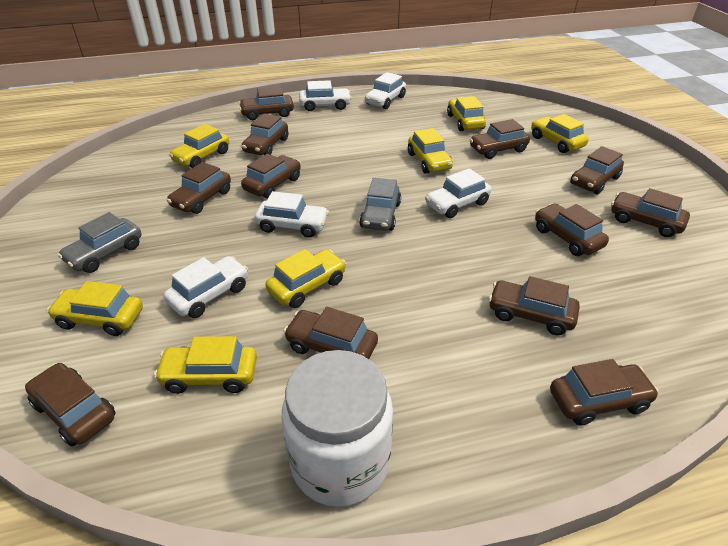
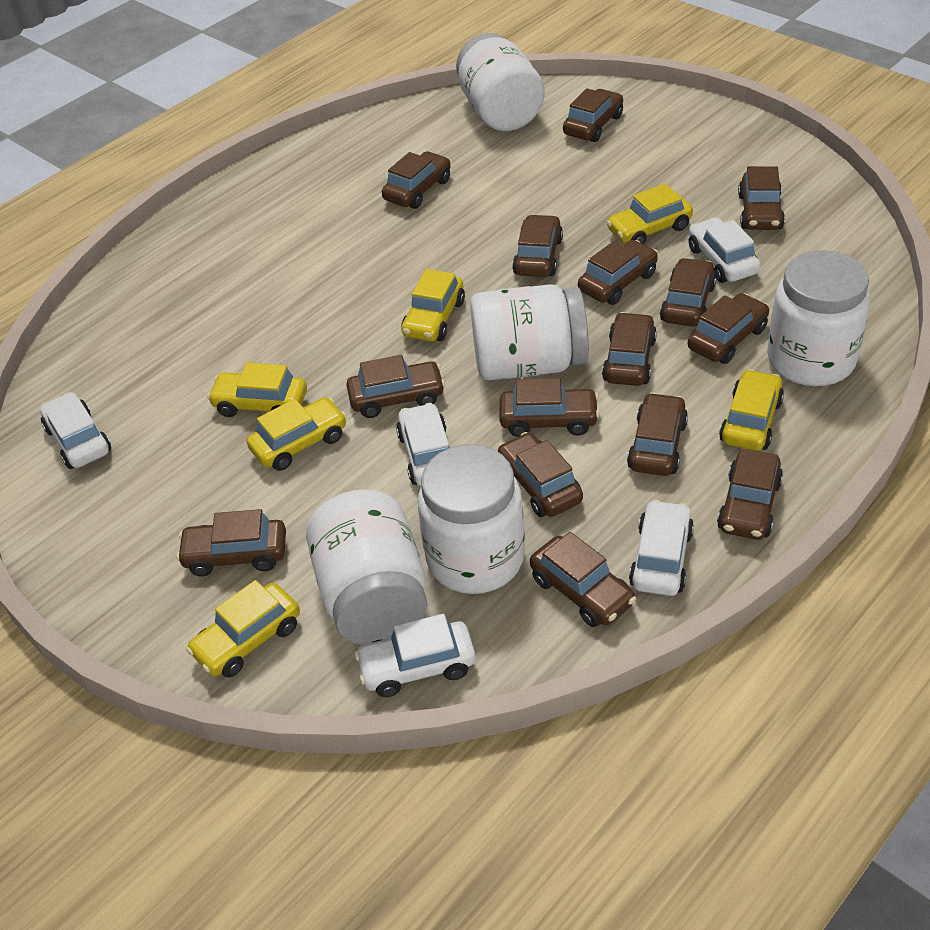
brown car: 12 -> 15
grey car: 2 -> 0
white jar: 1 -> 5
yellow car: 7 -> 6

